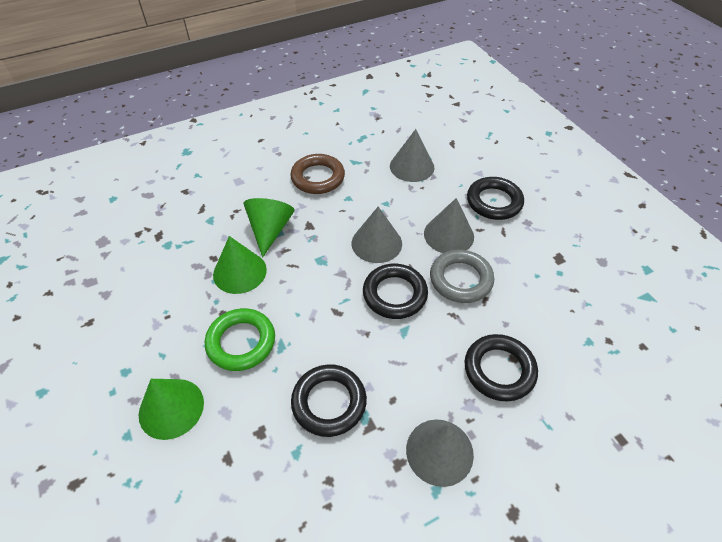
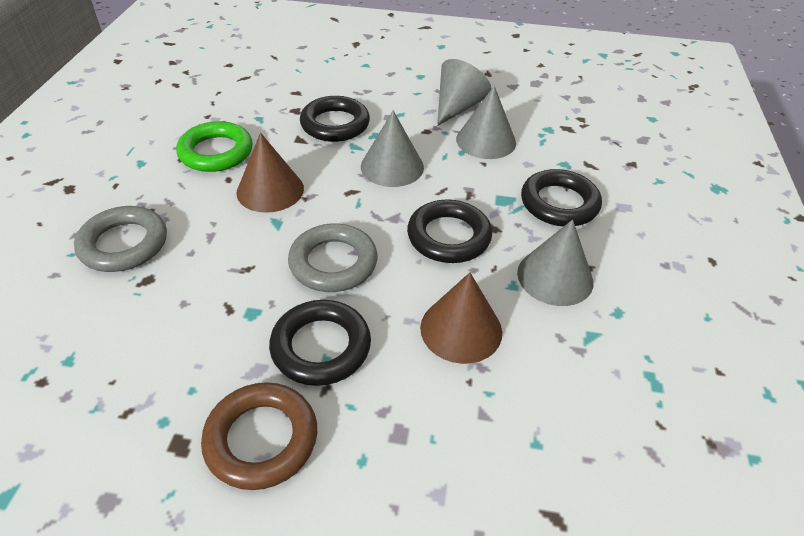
brown cone: 0 -> 2
green cone: 3 -> 0
grey ring: 1 -> 2

